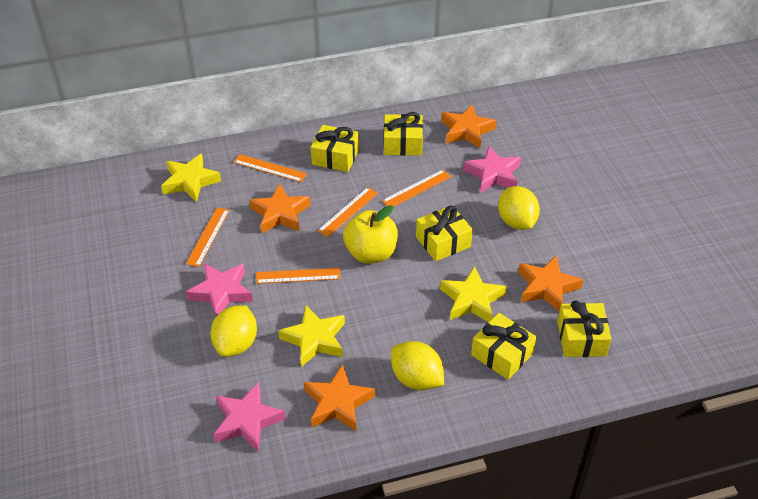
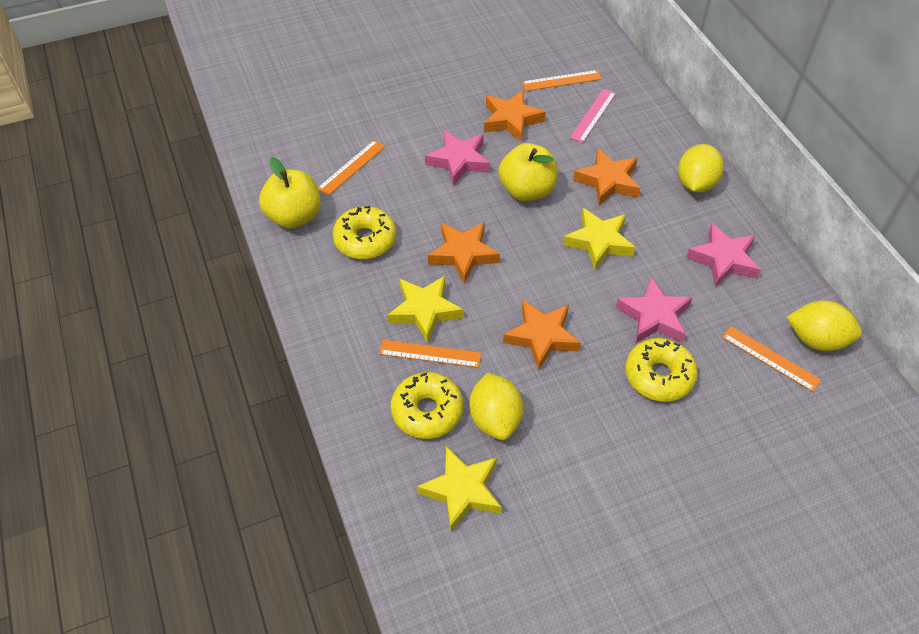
orange ruler: 5 -> 4
pink ruler: 0 -> 1
yellow apple: 1 -> 2
yellow donut: 0 -> 3
yellow gift: 5 -> 0

